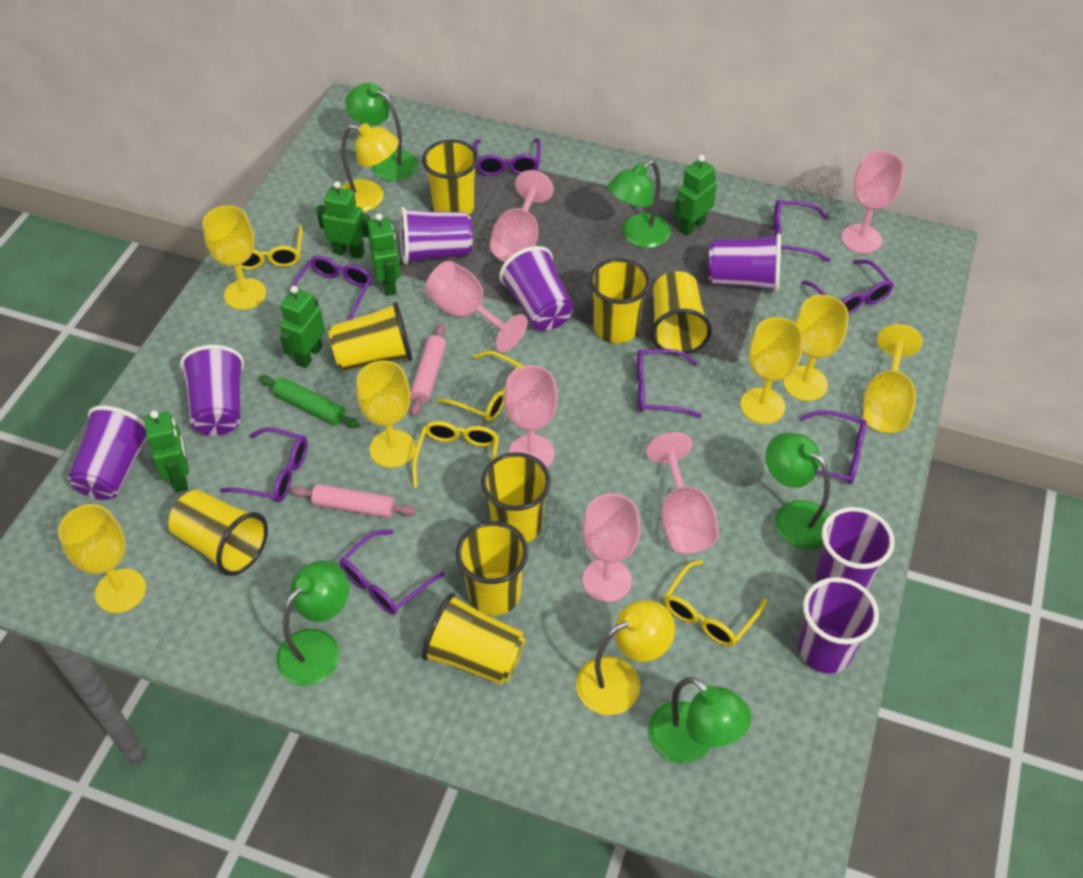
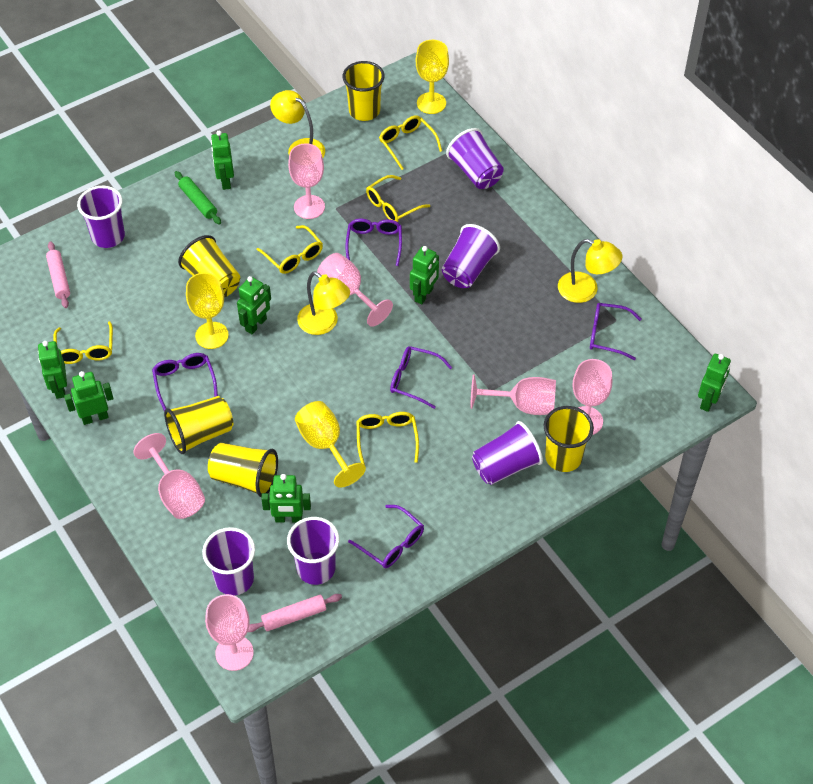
green lamp: 5 -> 0
green robot: 5 -> 7
purple cup: 7 -> 6
purple glasses: 8 -> 5
yellow cup: 8 -> 5
yellow glasses: 4 -> 5
yellow goblet: 6 -> 3
yellow lamp: 2 -> 3

